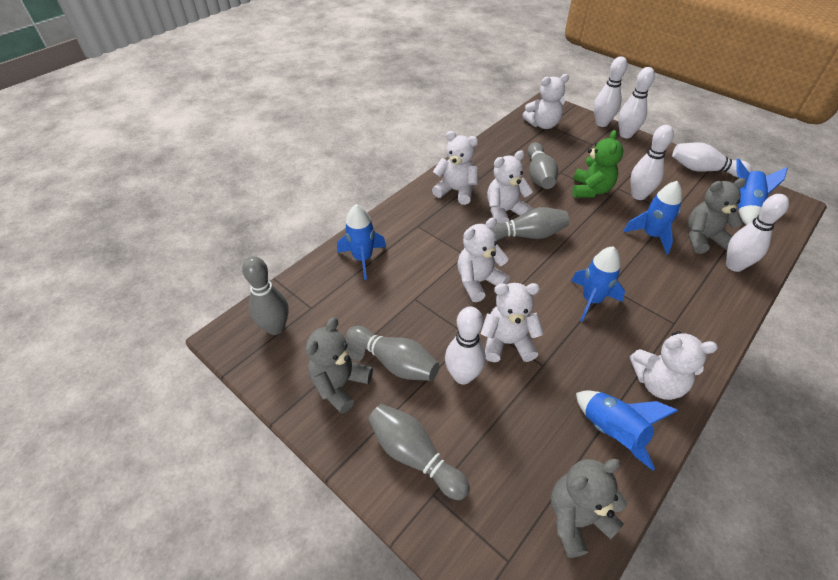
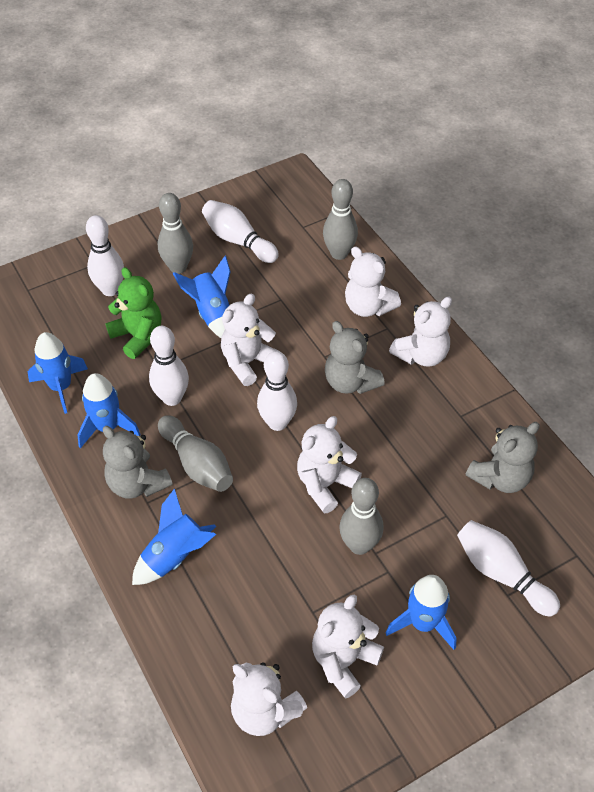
grey bowling pin: 5 -> 4
white bowling pin: 6 -> 5

